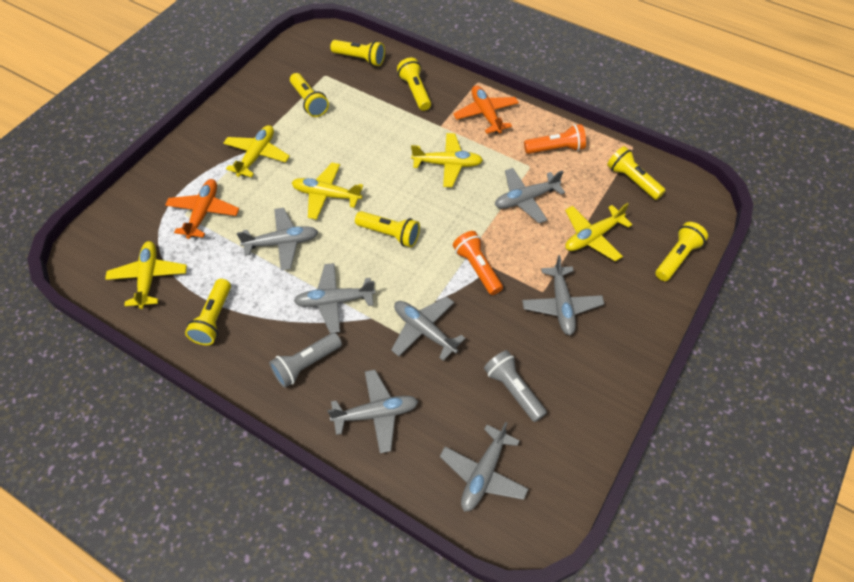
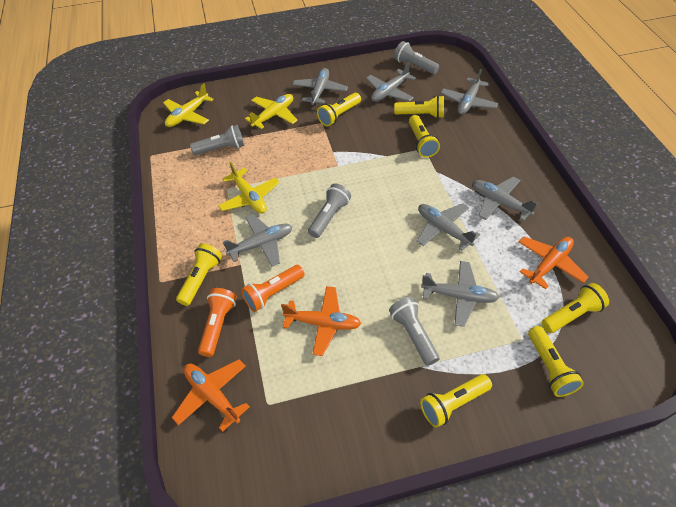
grey flashlight: 2 -> 4
orange plane: 2 -> 3
yellow plane: 5 -> 3

